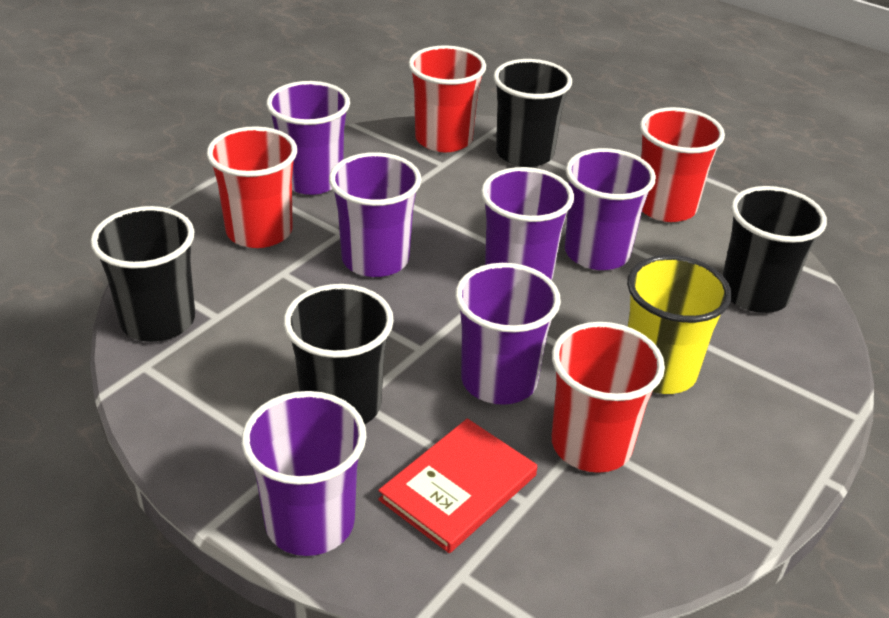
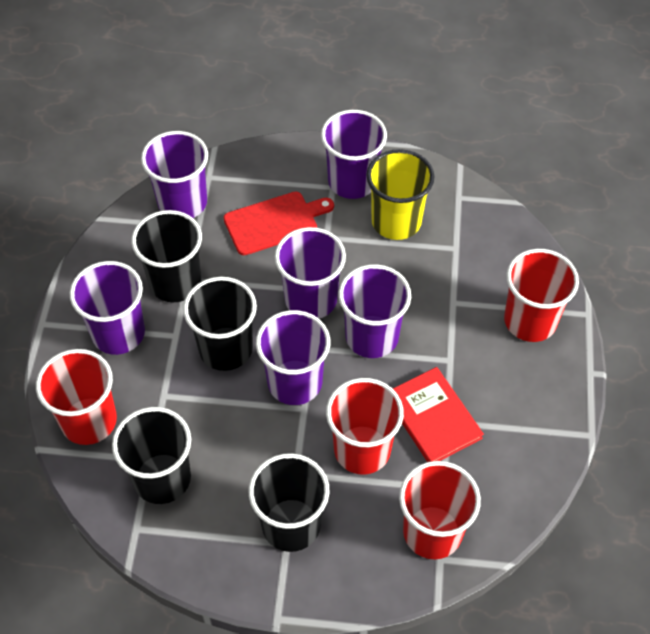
red cutting board: 0 -> 1

